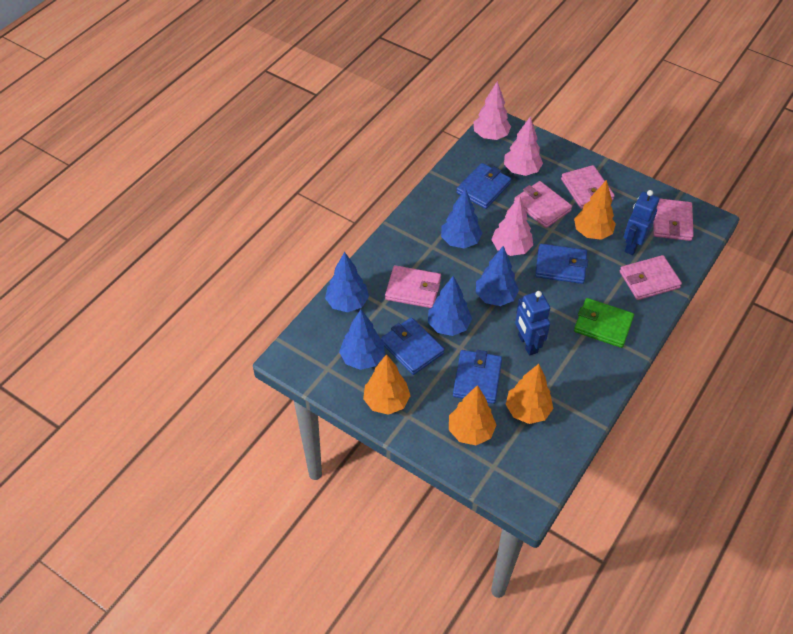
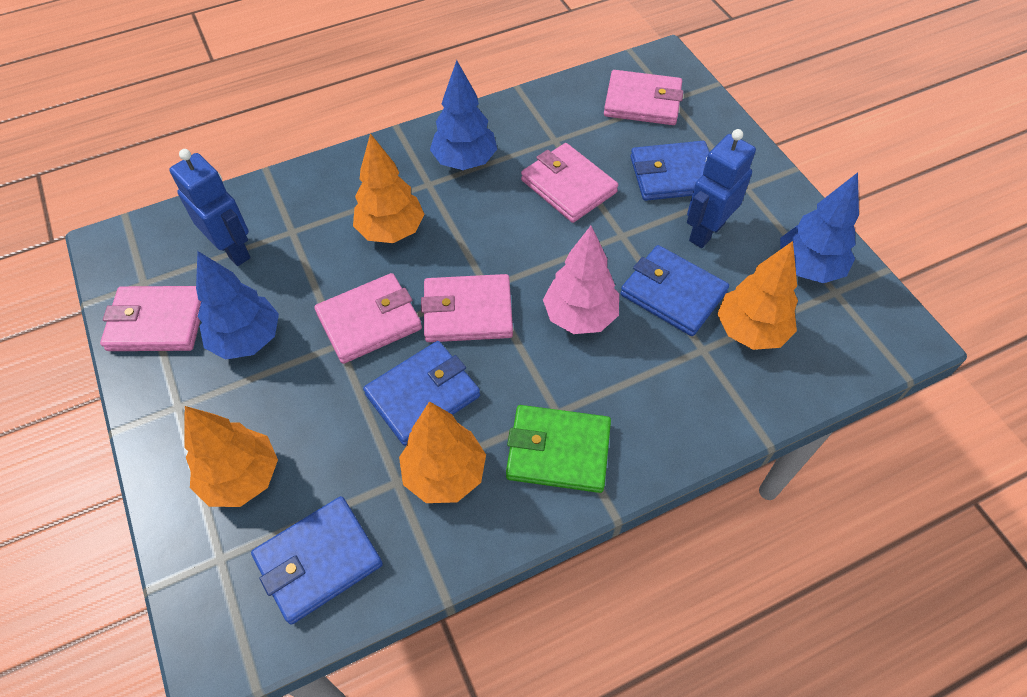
blue tree: 5 -> 3
pink tree: 3 -> 1

